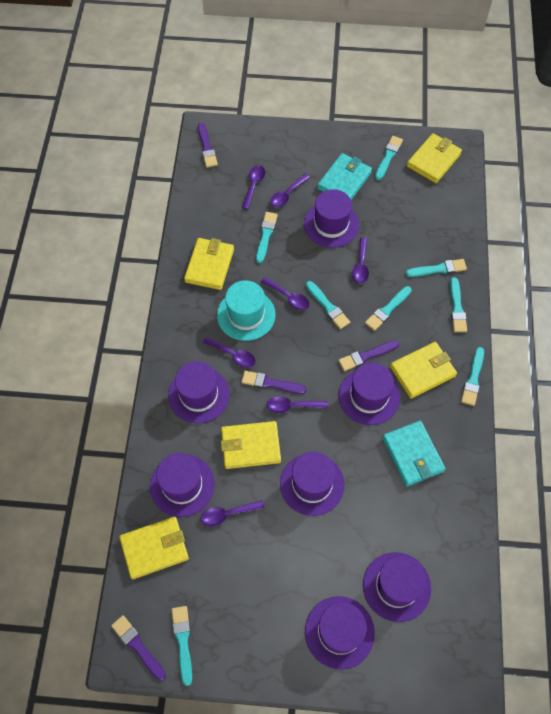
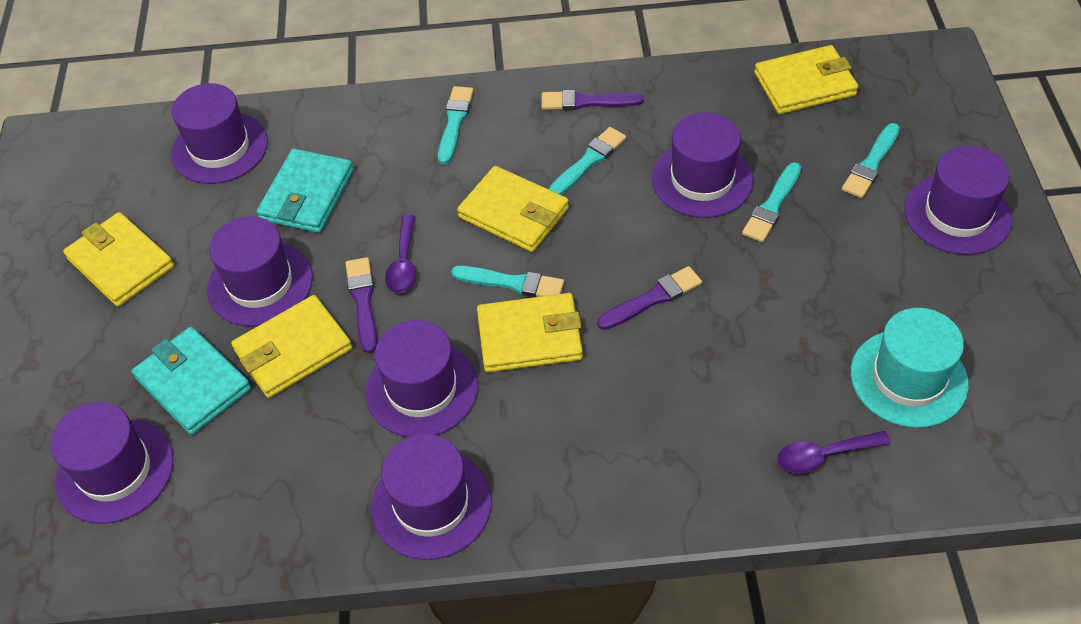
purple brush: 4 -> 3
purple spoon: 7 -> 2
turquoise brush: 8 -> 5

